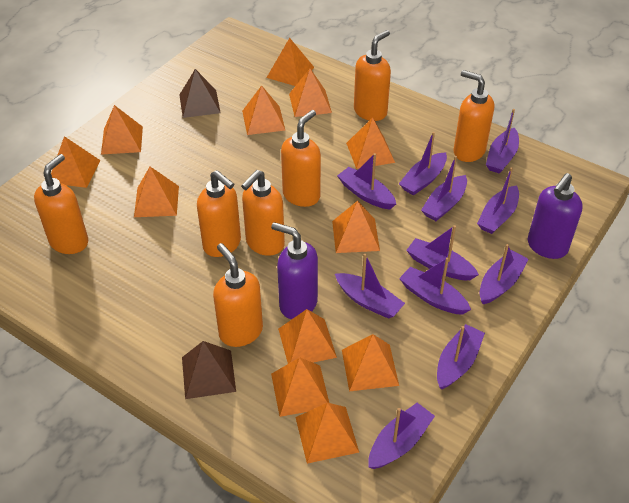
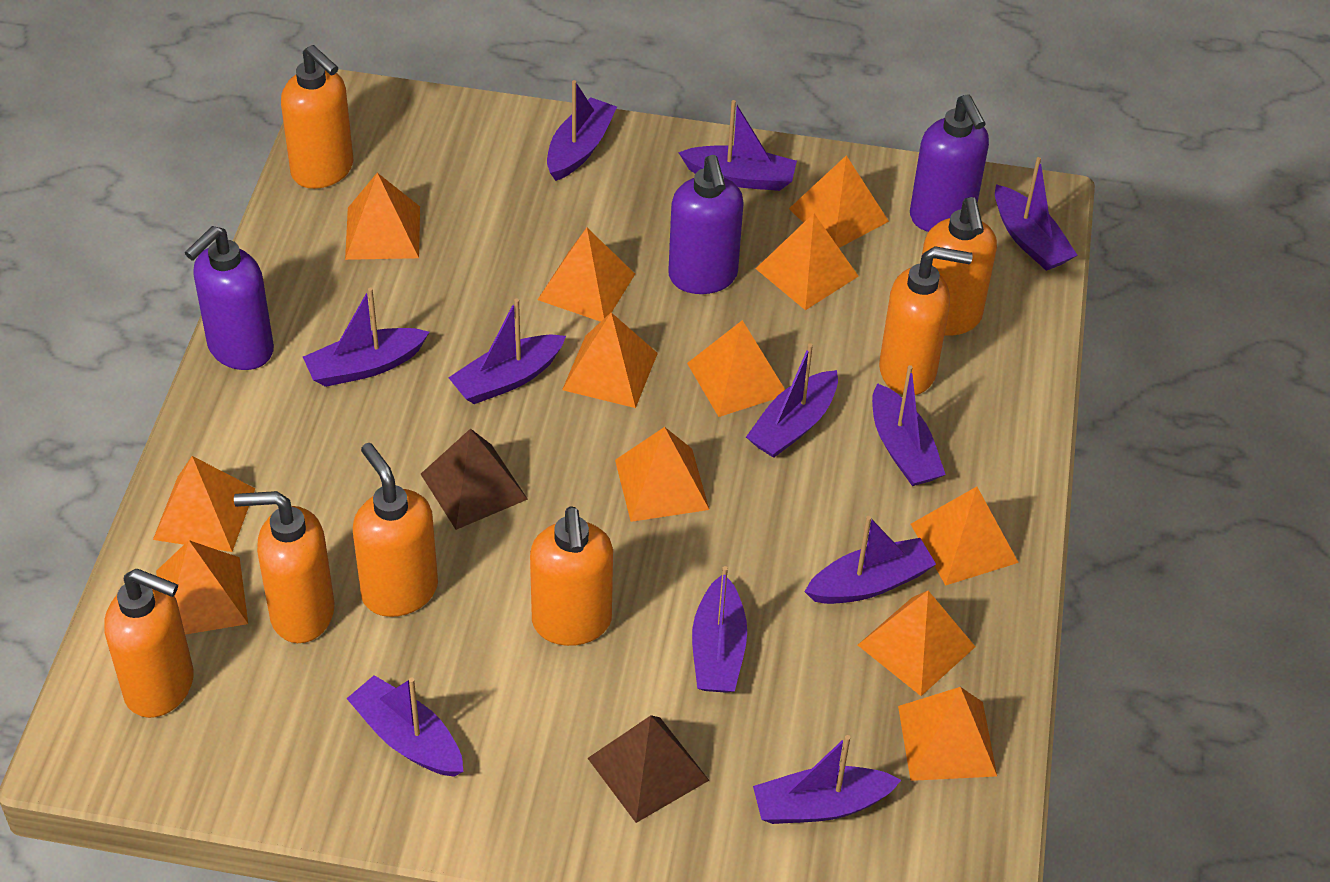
purple soap dispenser: 2 -> 3

